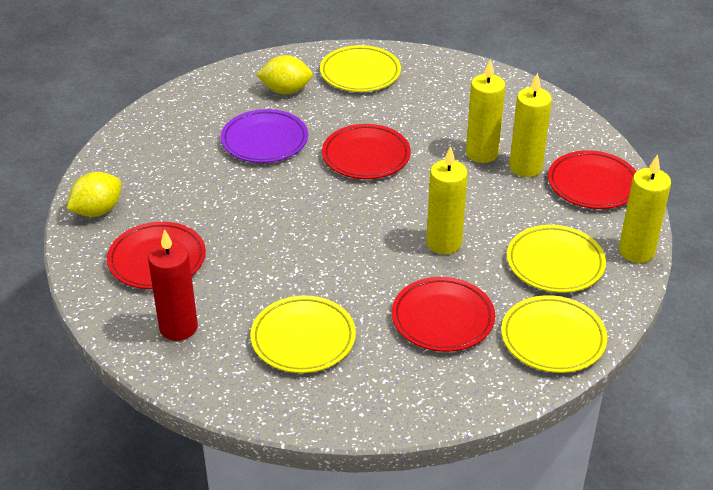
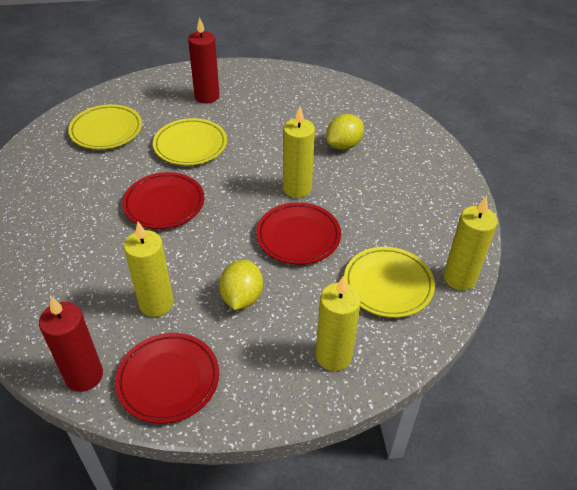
purple plate: 1 -> 0
red candle: 1 -> 2
red plate: 4 -> 3
yellow plate: 4 -> 3

